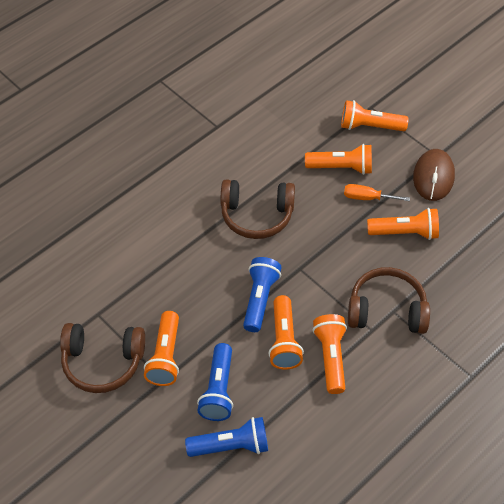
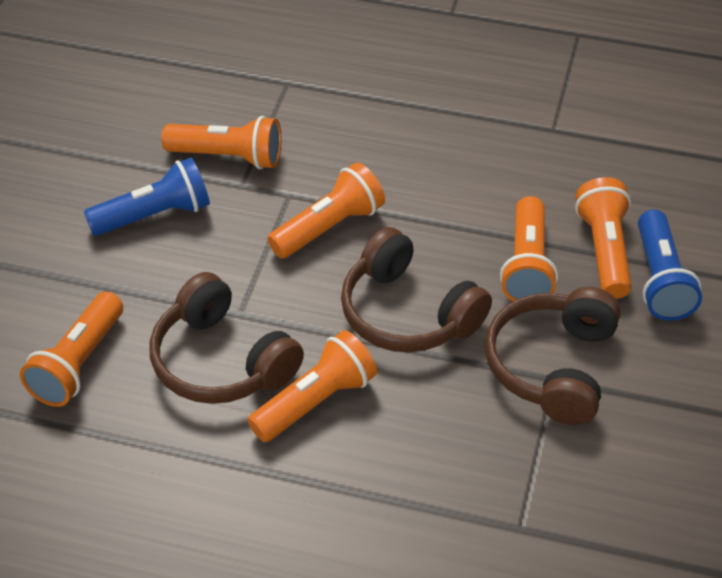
blue flashlight: 3 -> 2
brown mouse: 1 -> 0
orange screwdriver: 1 -> 0

